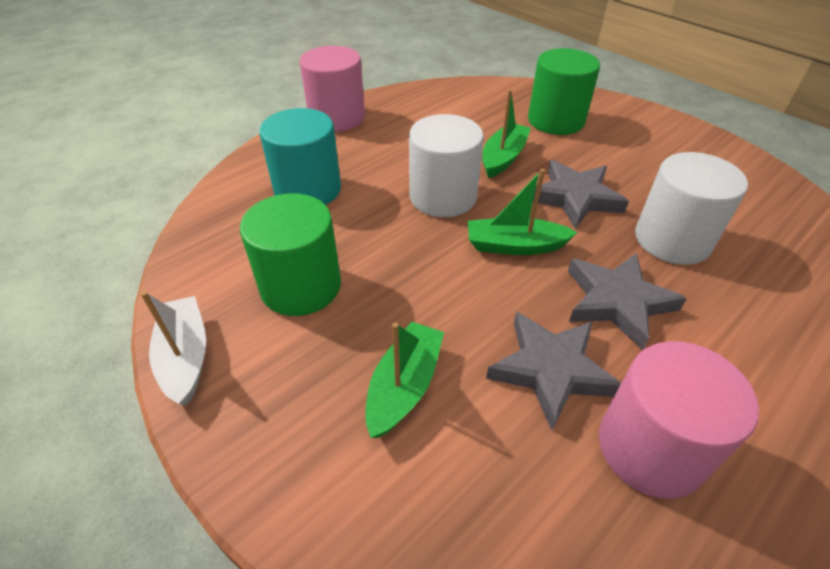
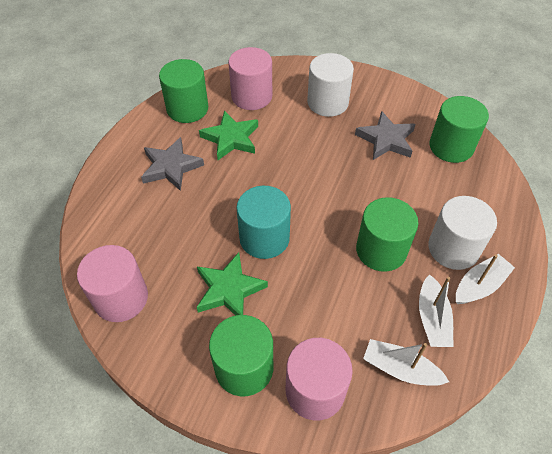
green boat: 3 -> 0
green cylinder: 2 -> 4
green star: 0 -> 2
grey star: 3 -> 2
pink cylinder: 2 -> 3
white boat: 1 -> 3

